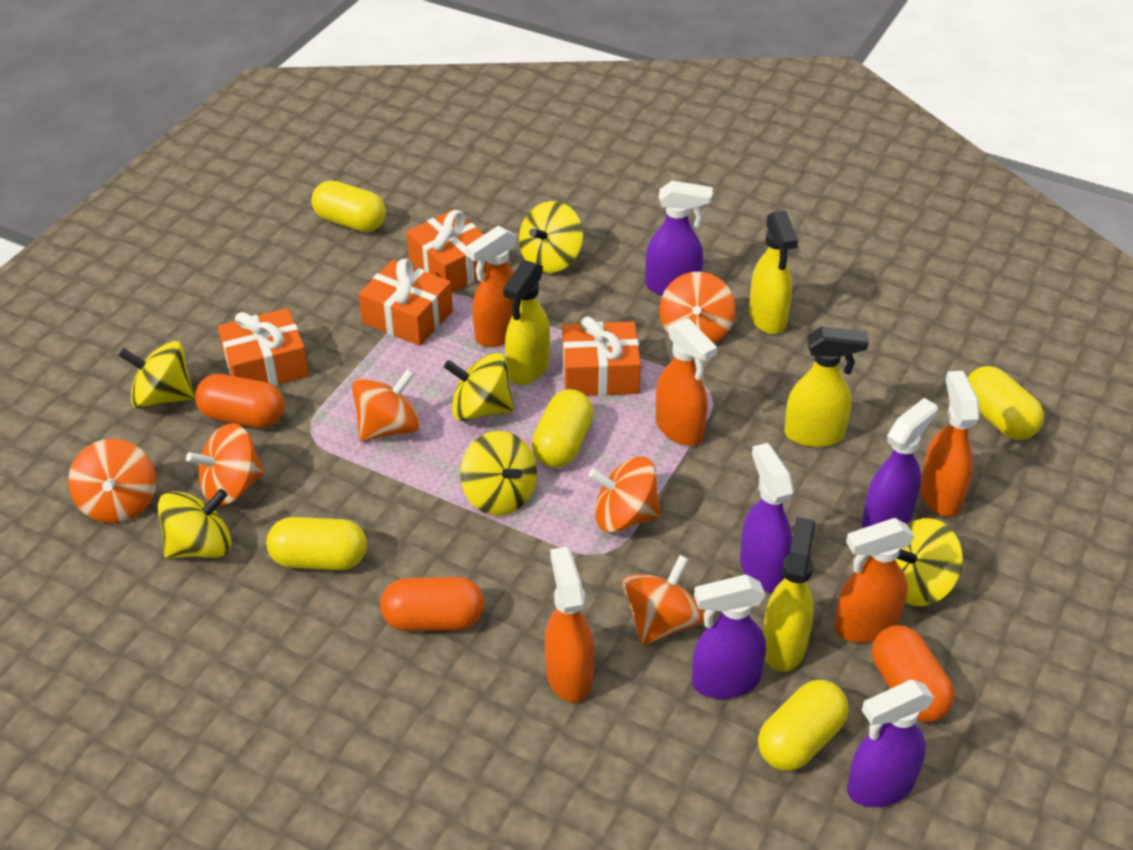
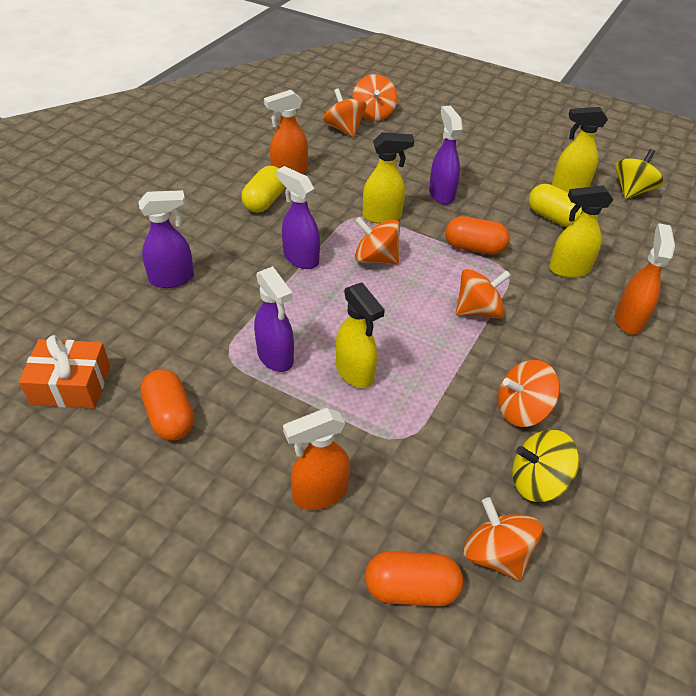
orange gift: 4 -> 1
orange spray bottle: 5 -> 3
purple spray bottle: 5 -> 4
yellow capsule: 5 -> 2
yellow spinning top: 6 -> 2

